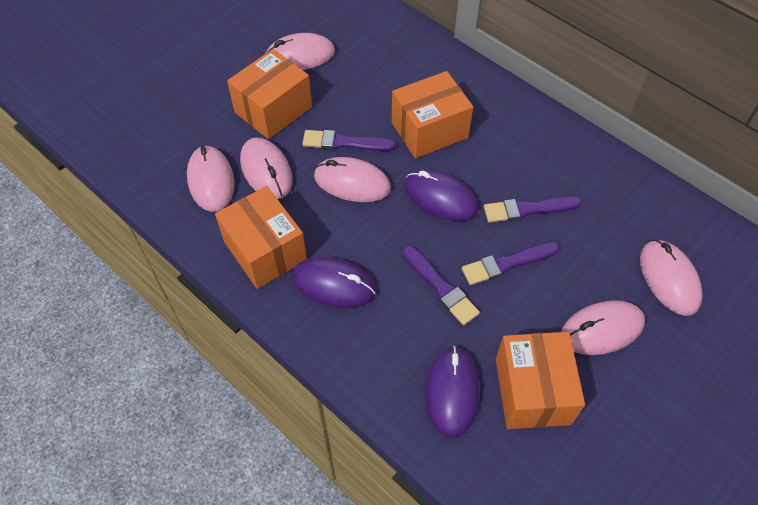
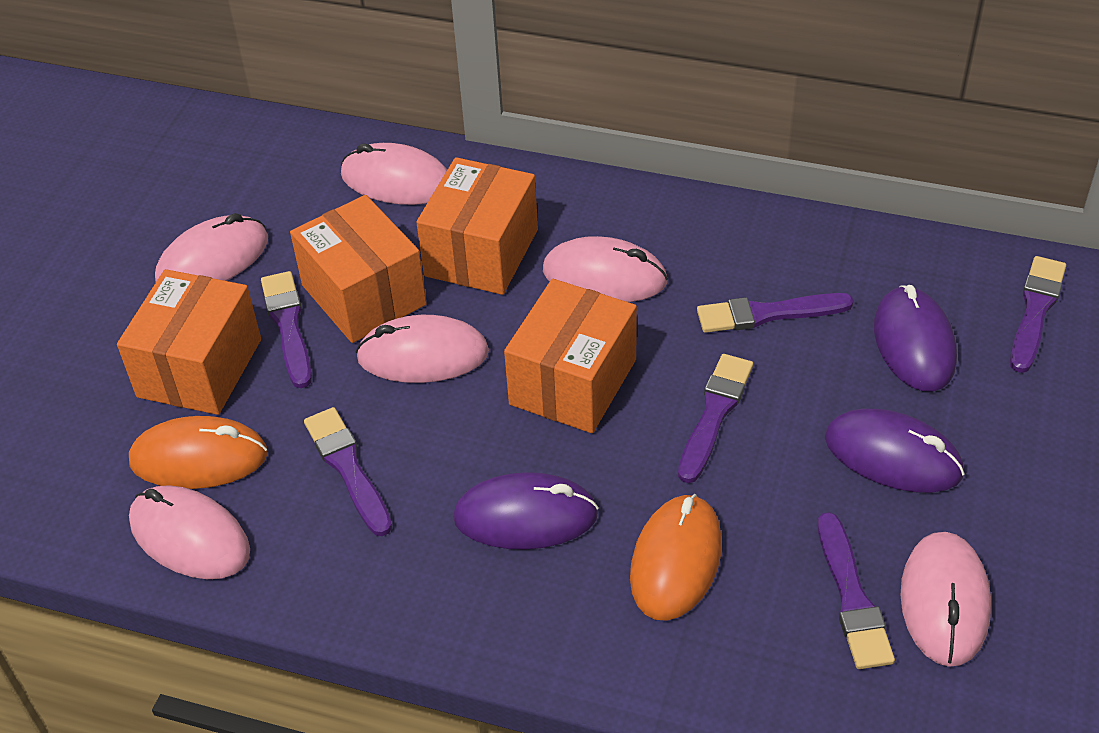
orange mouse: 0 -> 2
purple brush: 4 -> 6

